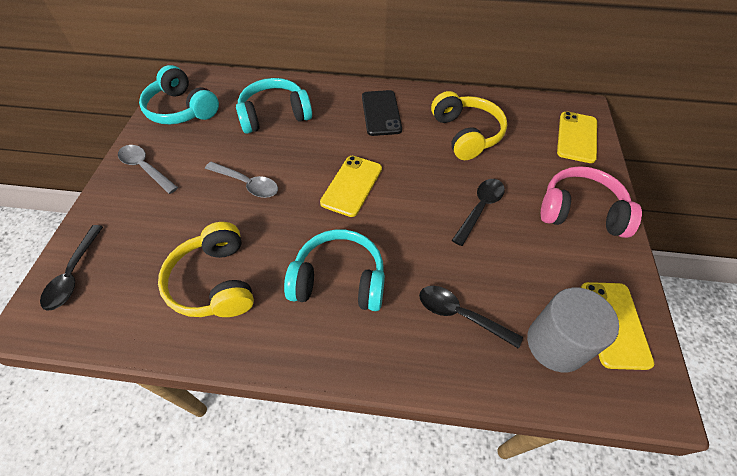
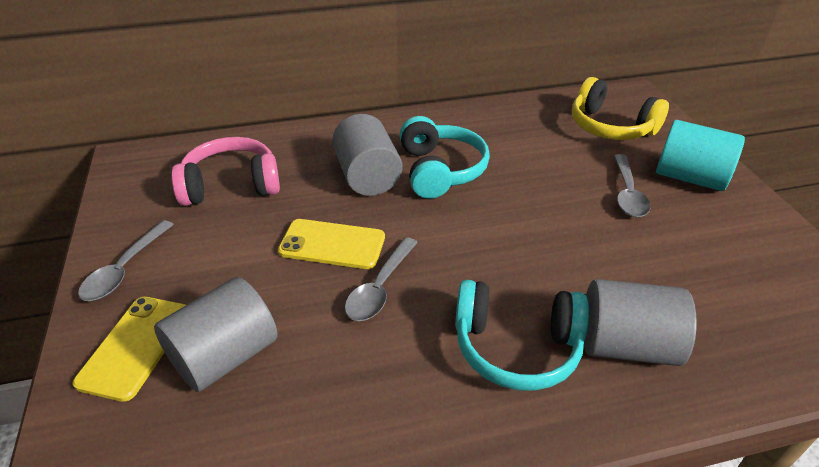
black phone: 1 -> 0
black spoon: 3 -> 0
grey cylinder: 1 -> 3
grey spoon: 2 -> 3
turquoise cylinder: 0 -> 1
turquoise headphones: 3 -> 2
yellow headphones: 2 -> 1
yellow phone: 3 -> 2

